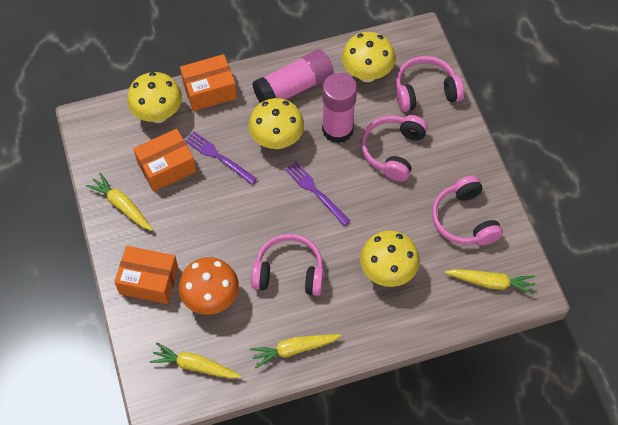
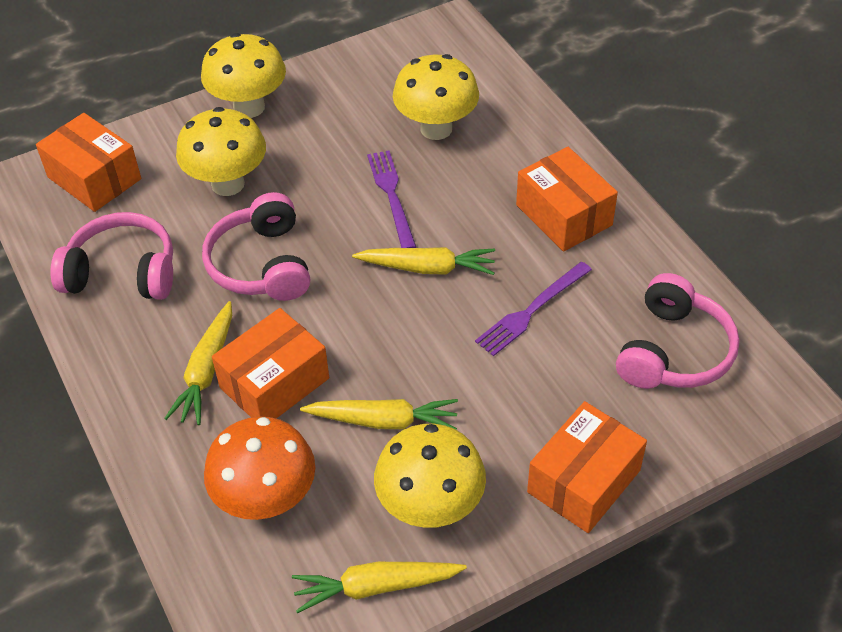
orange box: 3 -> 4
pink glue stick: 2 -> 0
pink headphones: 4 -> 3

